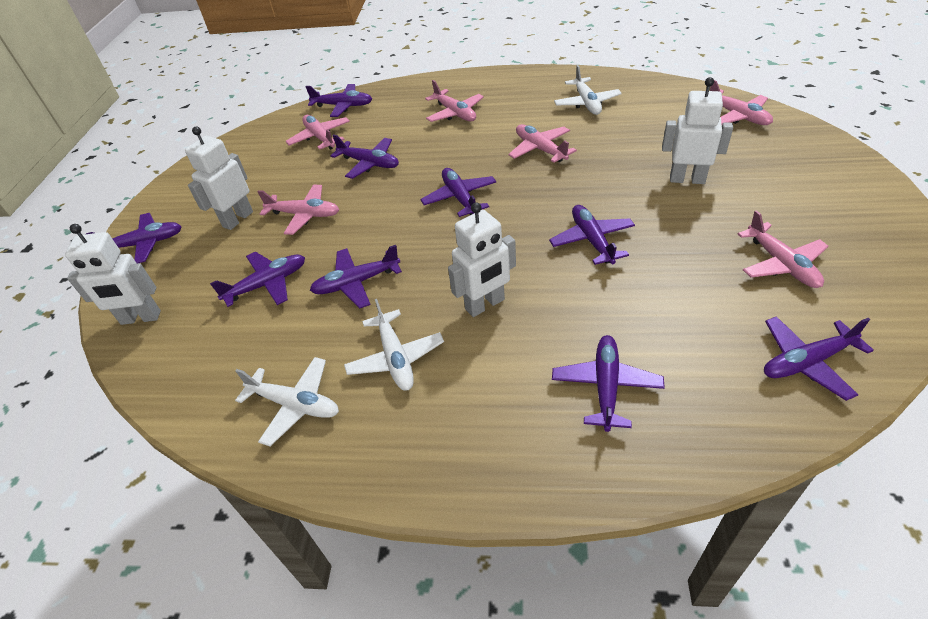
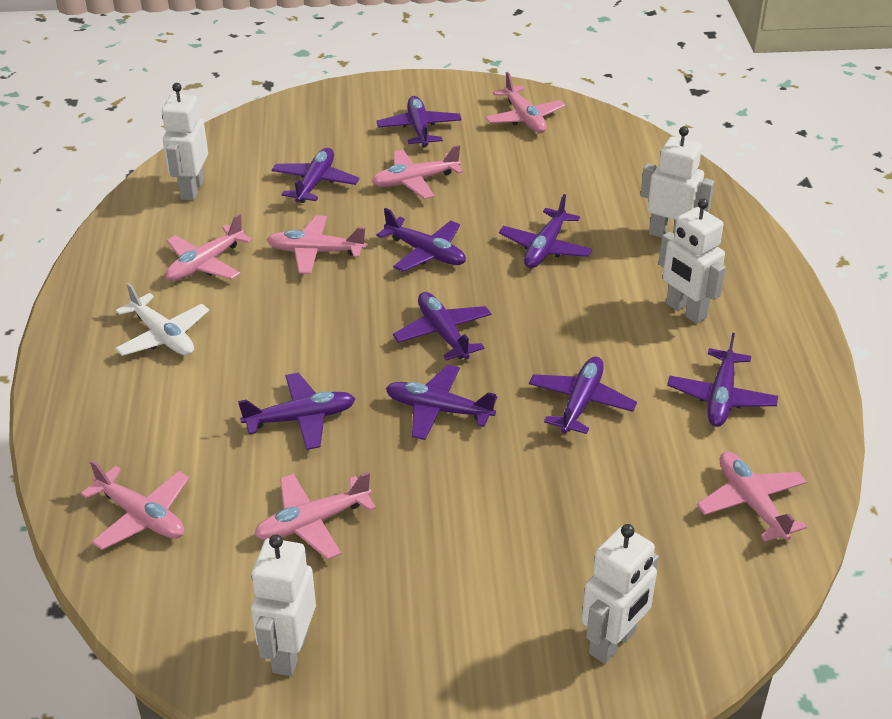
pink plane: 6 -> 7
white plane: 3 -> 1
white robot: 4 -> 5

